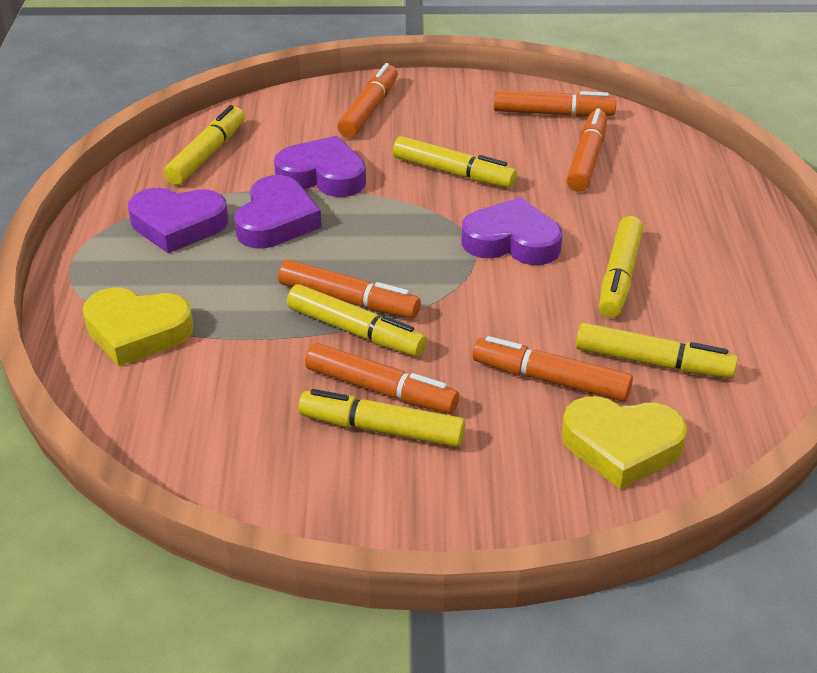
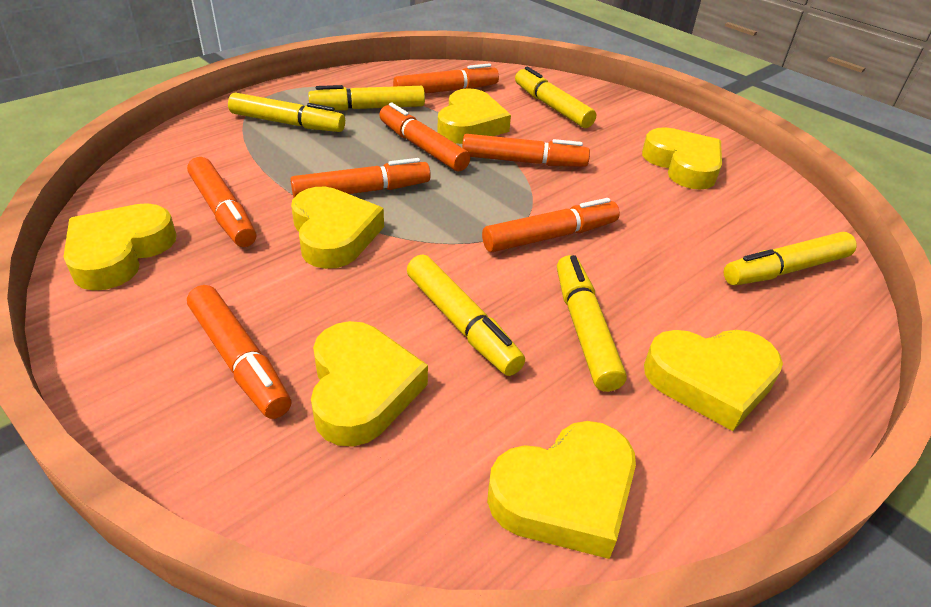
orange marker: 6 -> 7
purple heart: 4 -> 0
yellow heart: 2 -> 7

